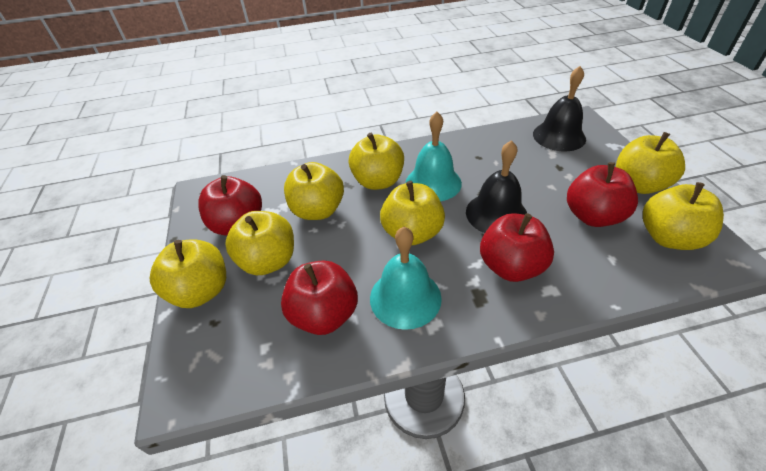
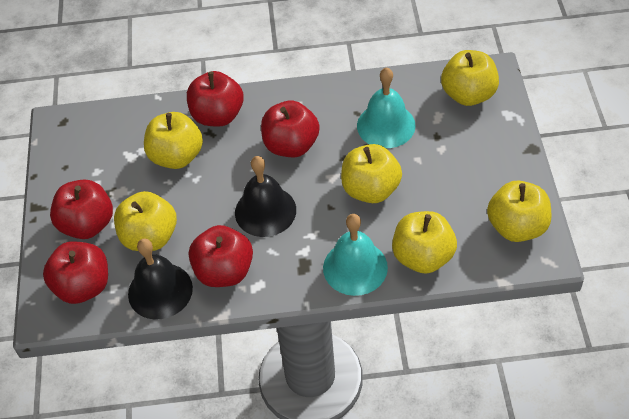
red apple: 4 -> 5
yellow apple: 7 -> 6

